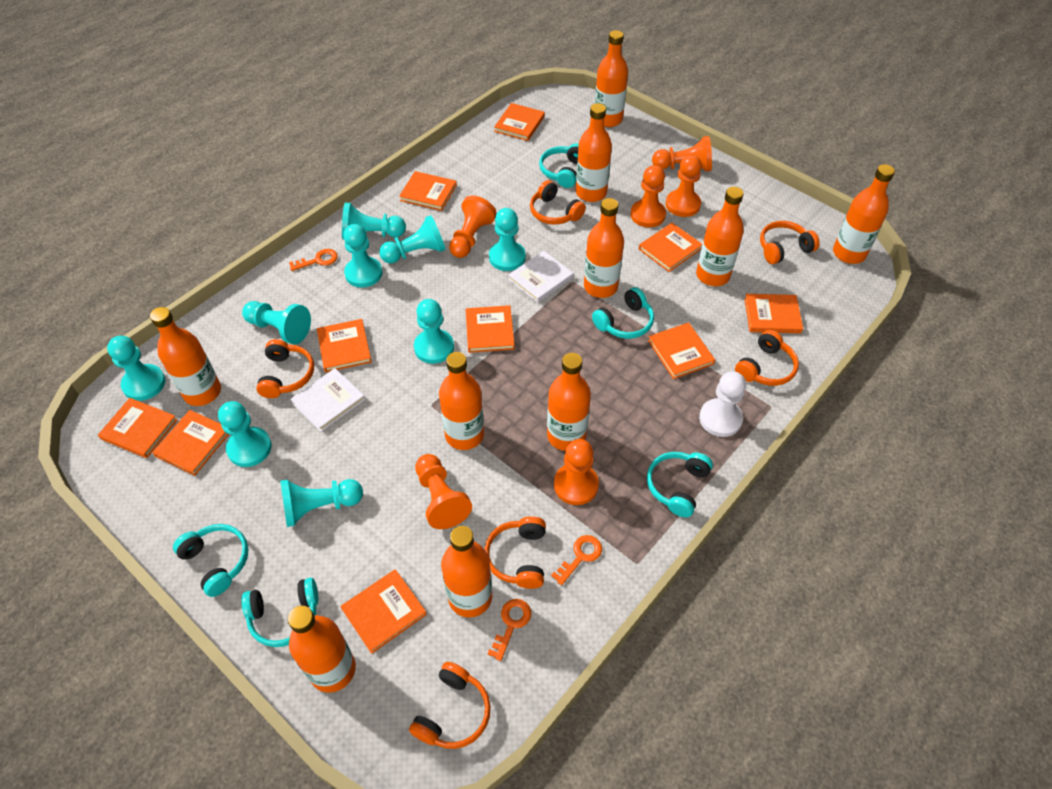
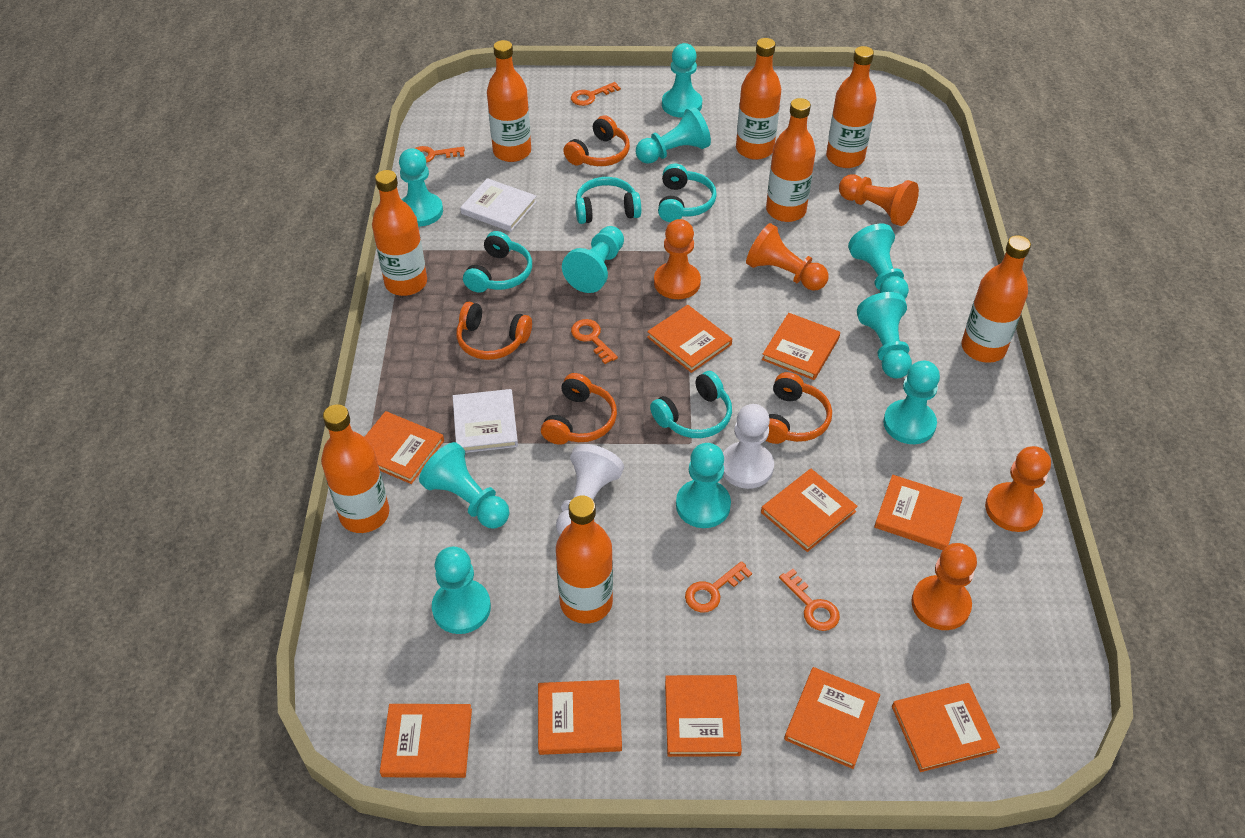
orange bottle: 10 -> 8
orange headphones: 6 -> 4
orange key: 3 -> 5
orange pawn: 6 -> 5
turquoise headphones: 5 -> 4
turquoise pawn: 9 -> 10
white pawn: 1 -> 2

